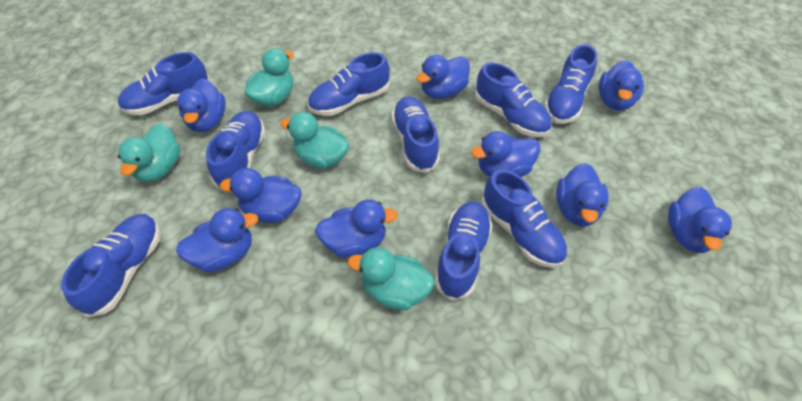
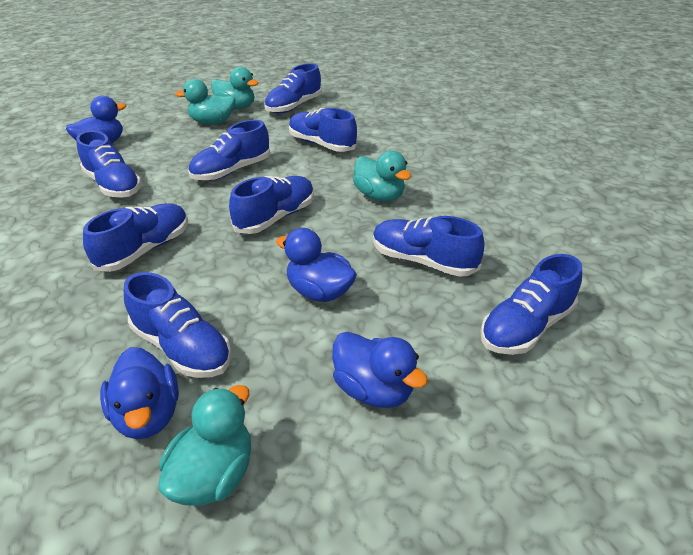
blue duck: 9 -> 4

